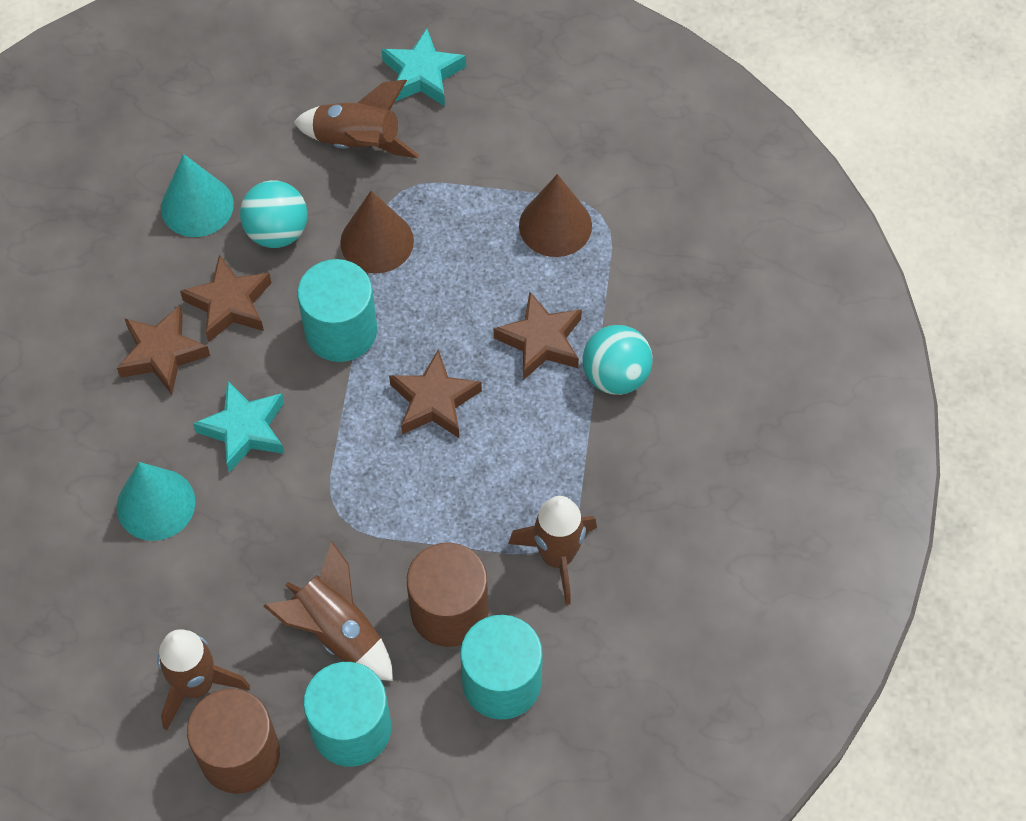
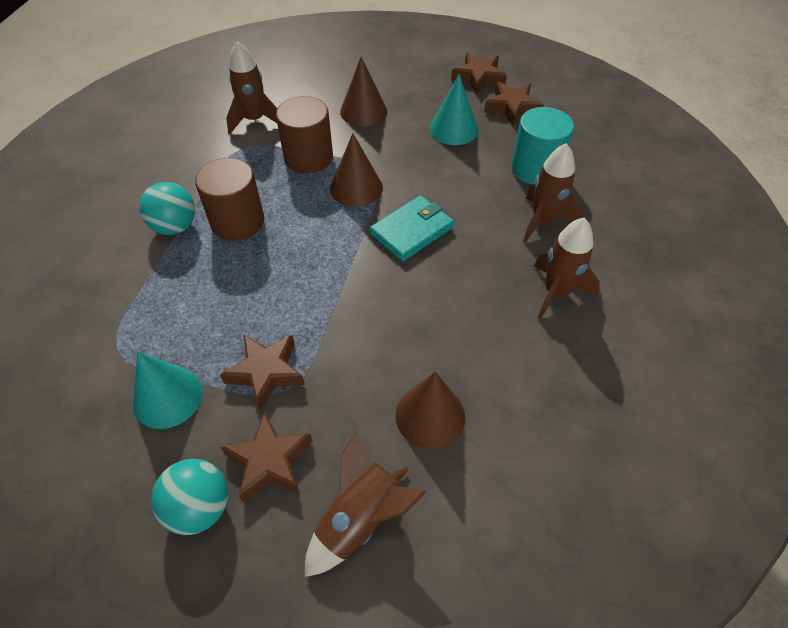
brown cone: 2 -> 3
turquoise cylinder: 3 -> 1
turquoise star: 2 -> 0
turquoise wallet: 0 -> 1

